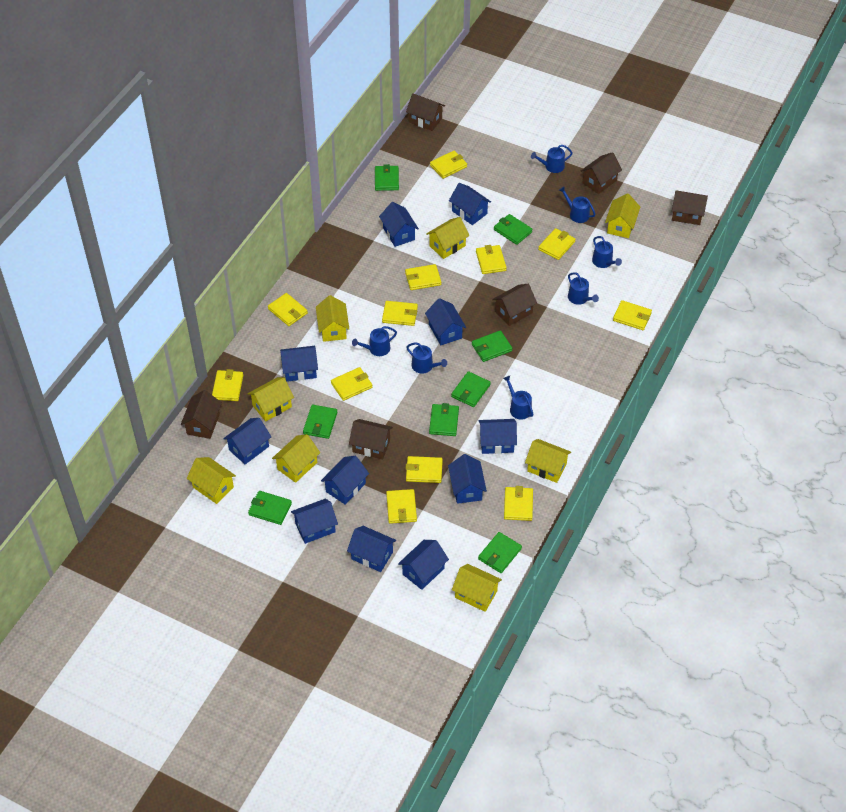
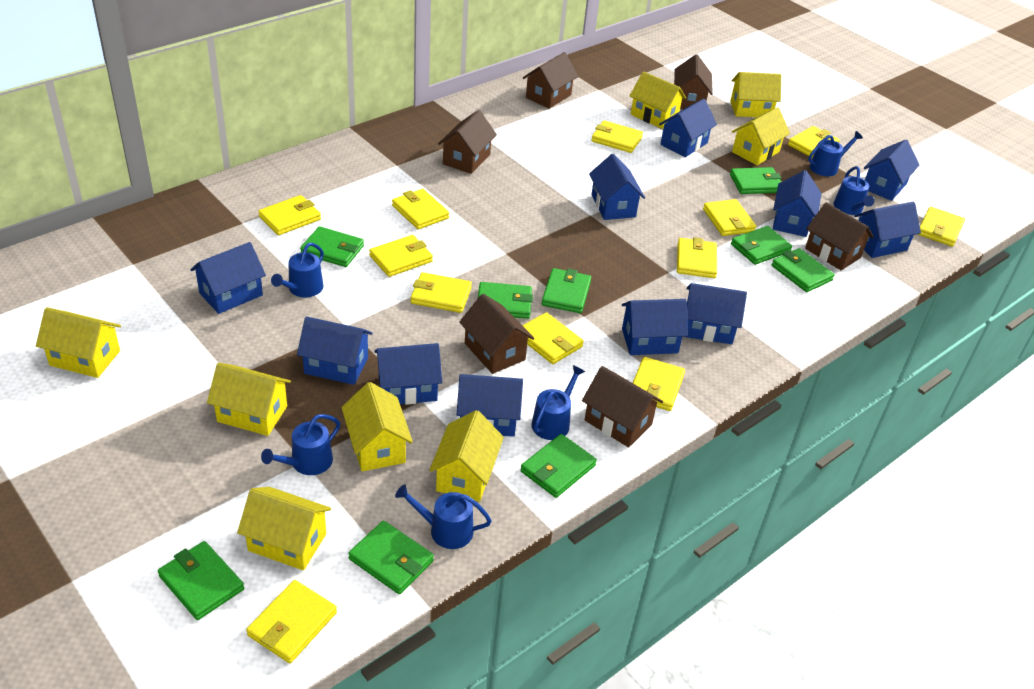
blue watering can: 7 -> 6
green wallet: 8 -> 9

